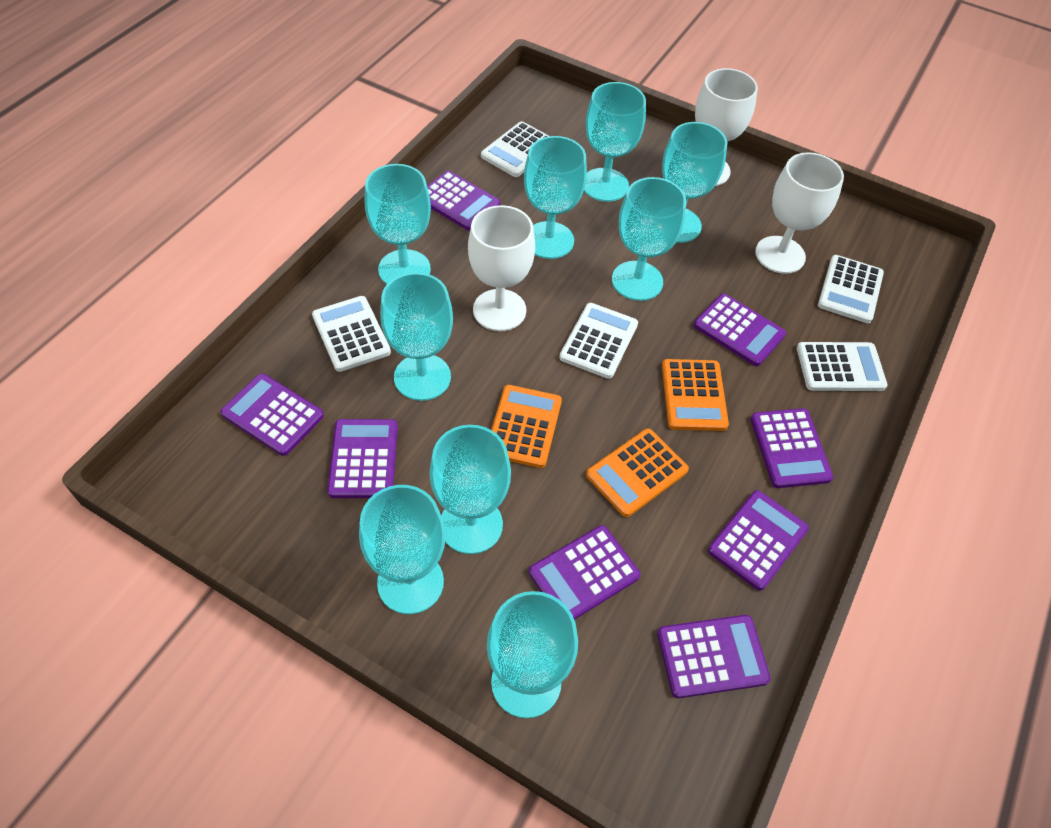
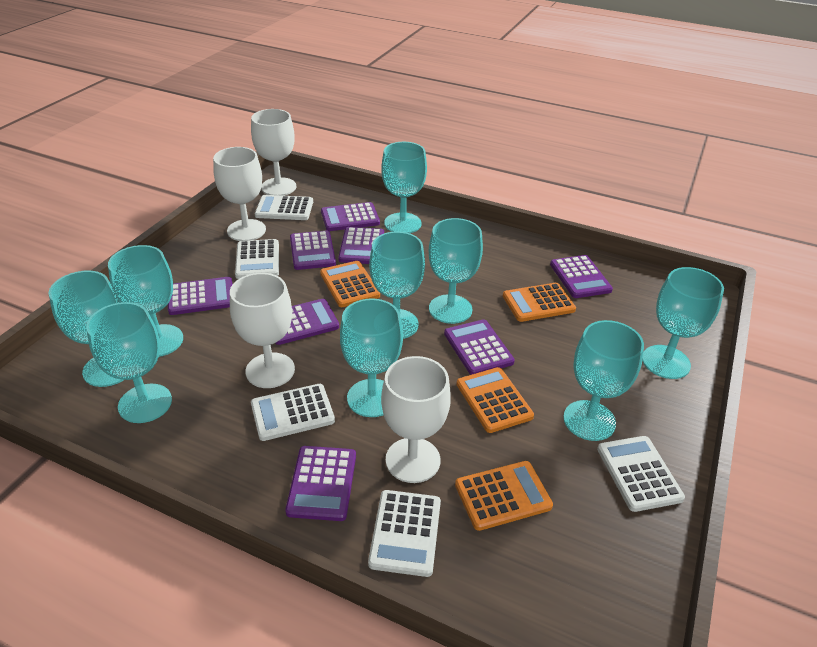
orange calculator: 3 -> 4
white goblet: 3 -> 4

